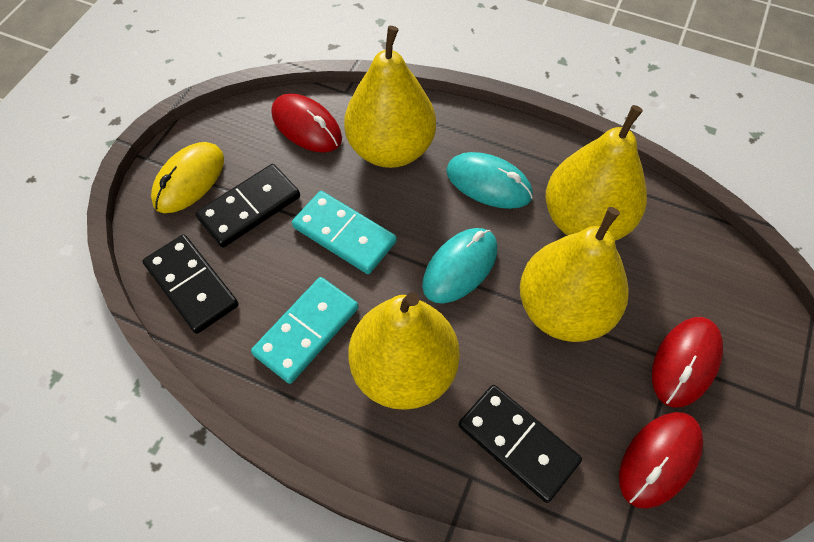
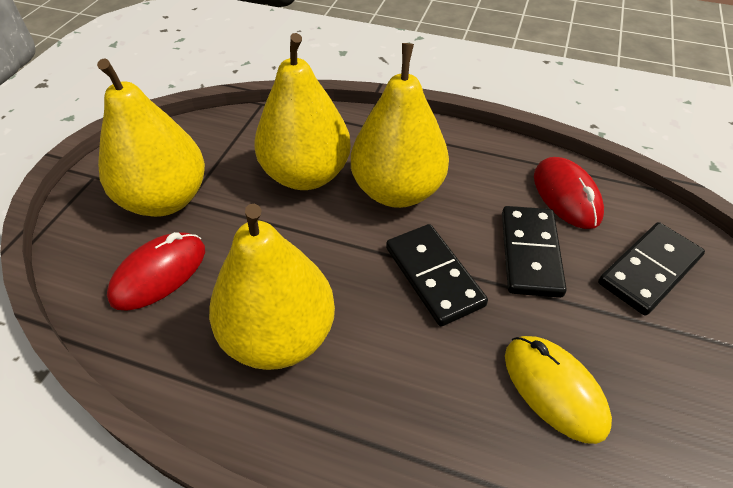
red mouse: 3 -> 2
turquoise domino: 2 -> 0
turquoise mouse: 2 -> 0

